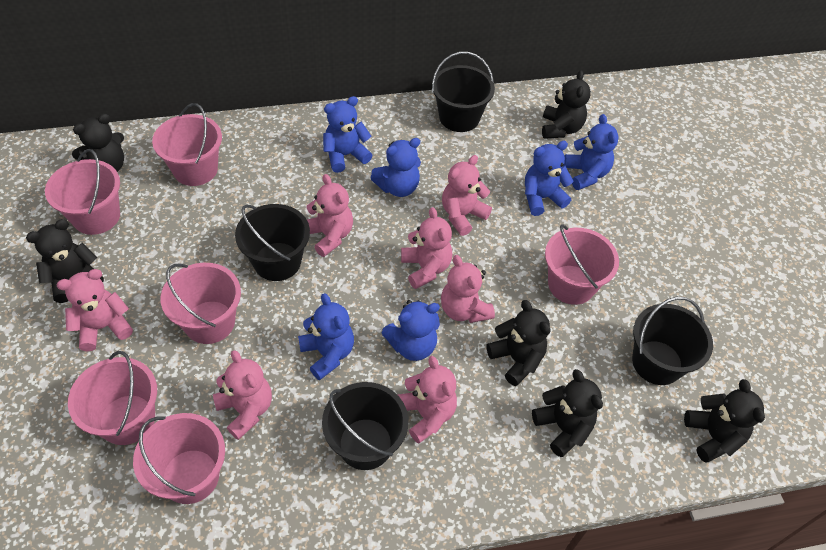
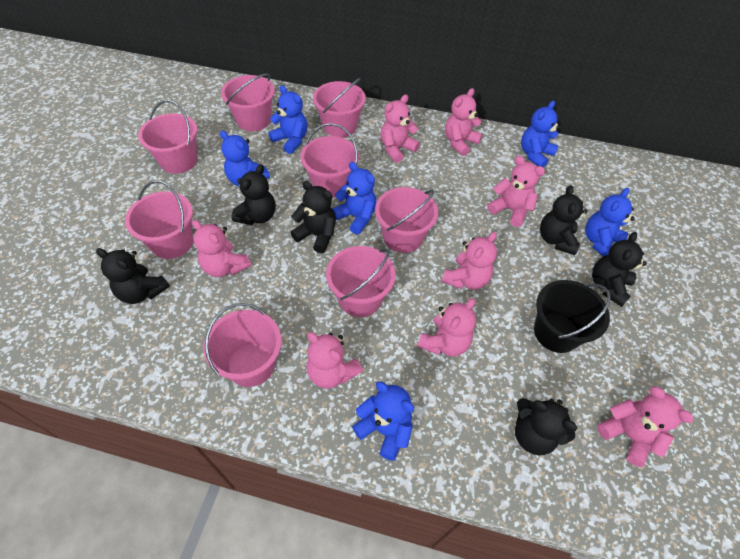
black bucket: 4 -> 1
pink bucket: 6 -> 8
pink teddy bear: 7 -> 8

